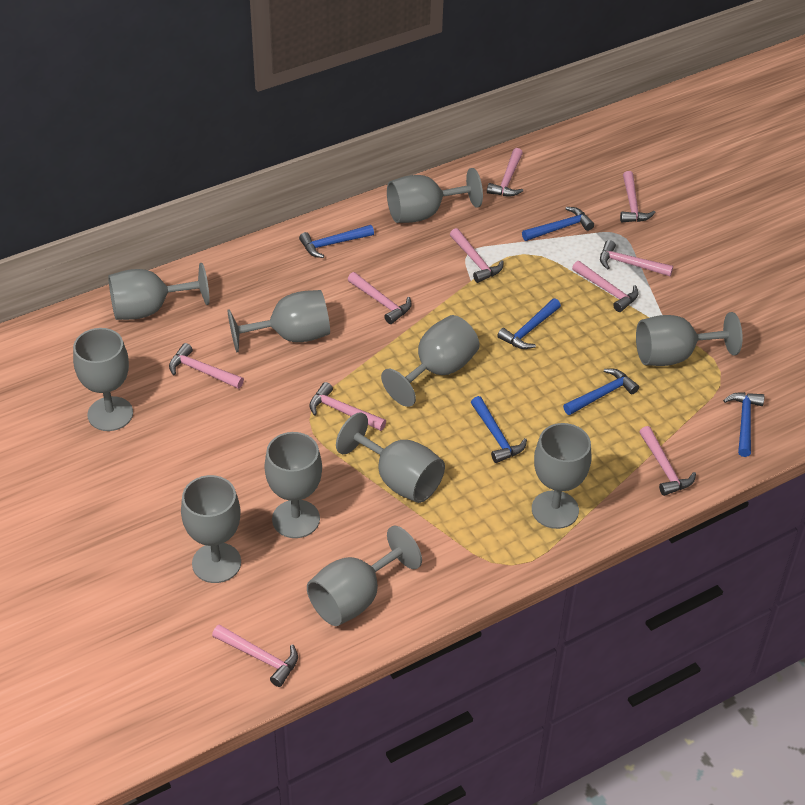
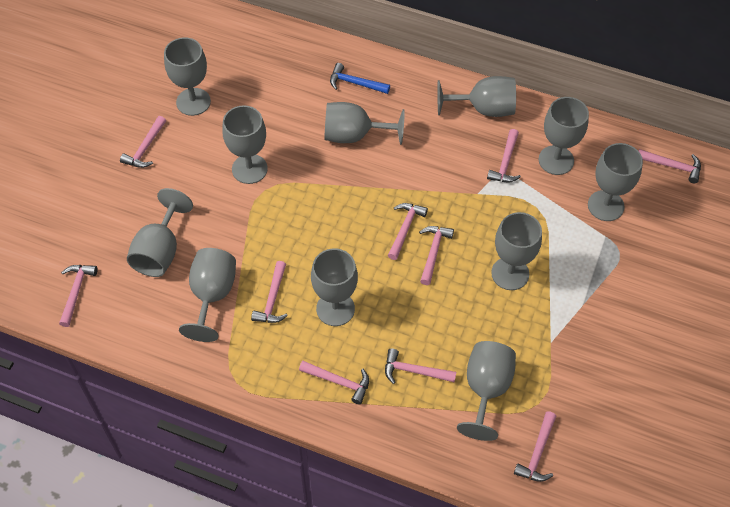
blue hammer: 6 -> 1

